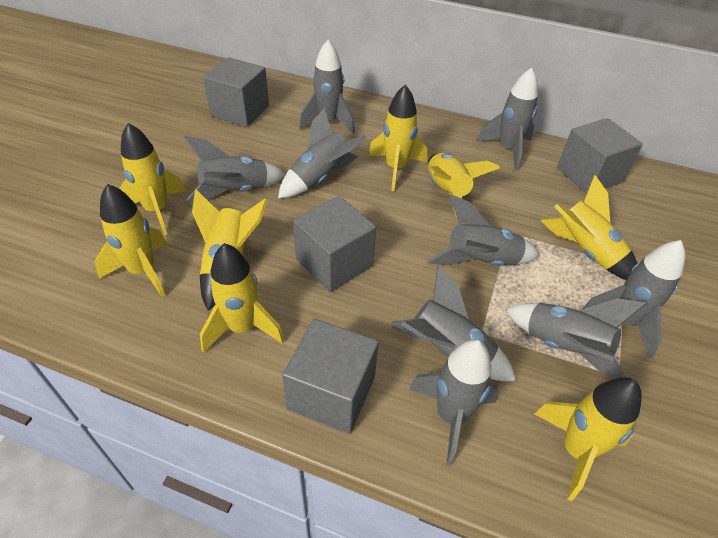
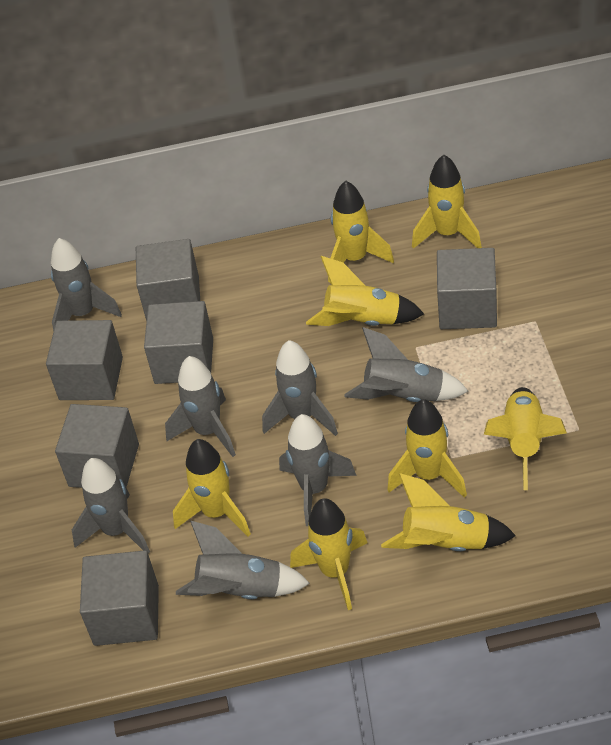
grey cube: 4 -> 6
grey rocket: 9 -> 7

